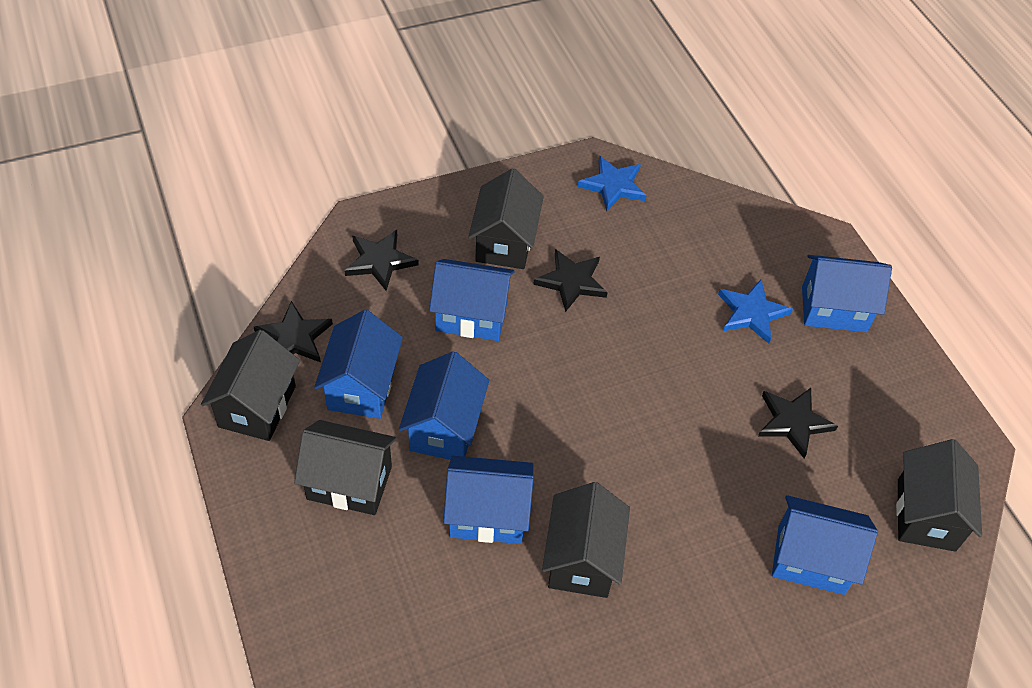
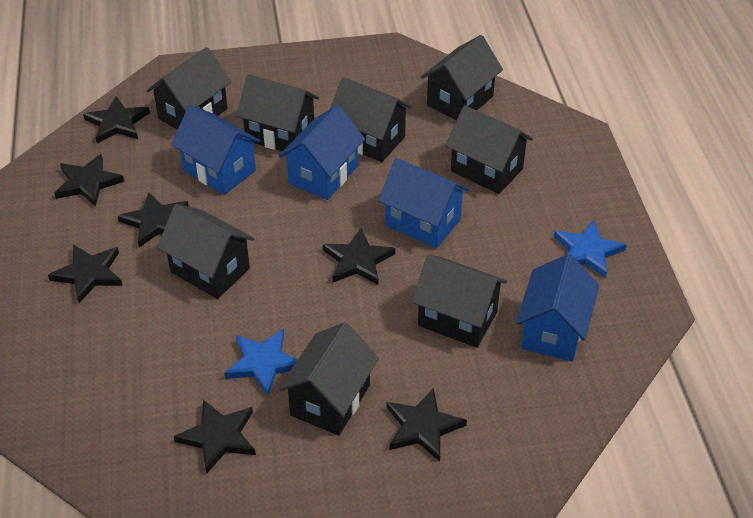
black house: 5 -> 8
black star: 4 -> 7
blue house: 6 -> 4

